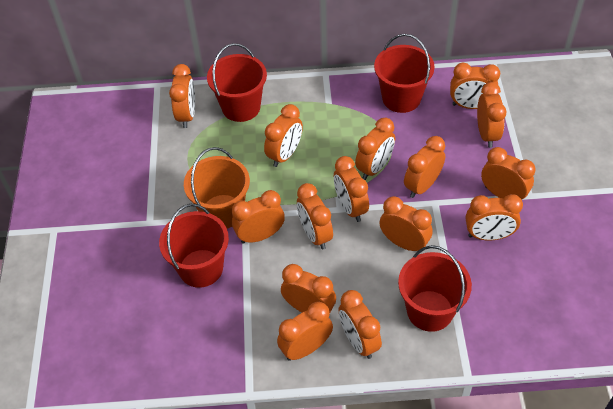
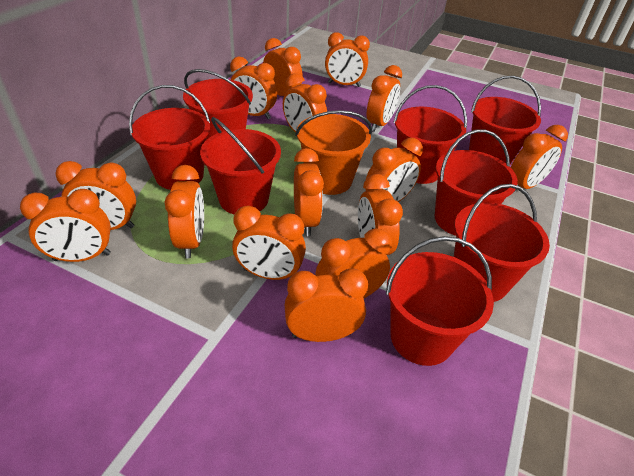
red bucket: 4 -> 8

